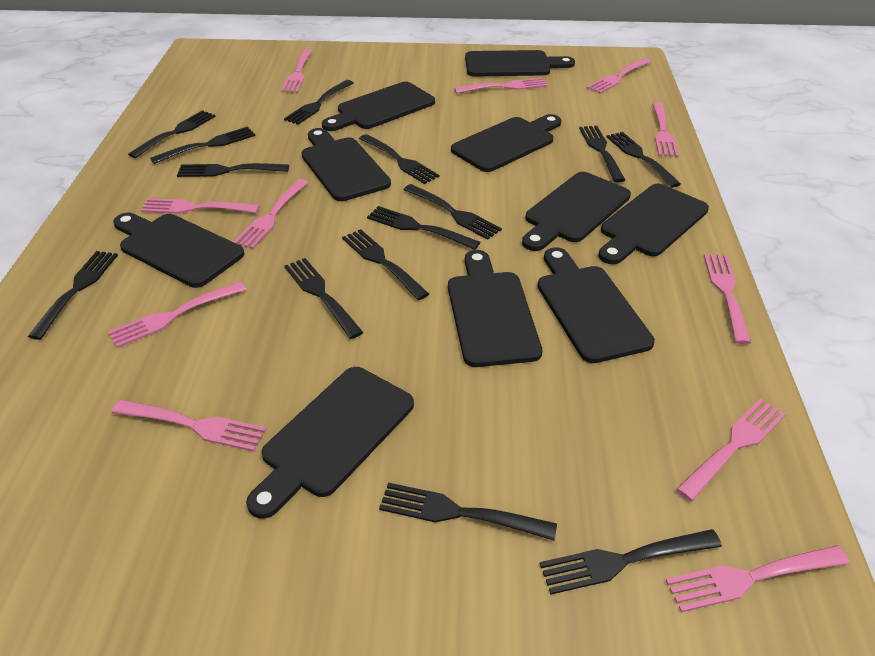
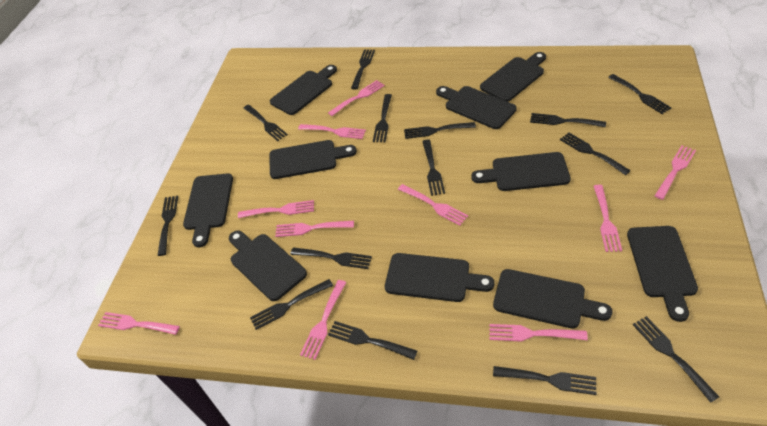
pink fork: 11 -> 10

